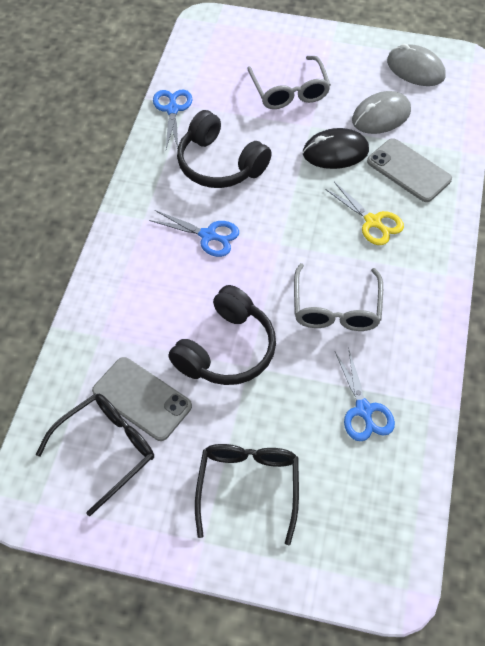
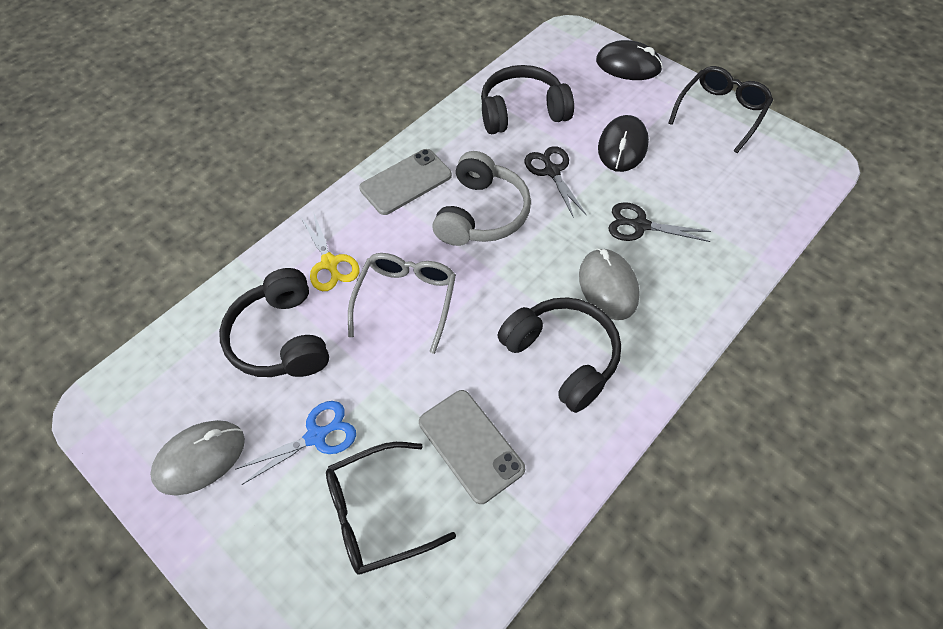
black headphones: 2 -> 3
black mouse: 1 -> 2
black scissors: 0 -> 2
blue scissors: 3 -> 1
grey glasses: 2 -> 1
grey headphones: 0 -> 1

